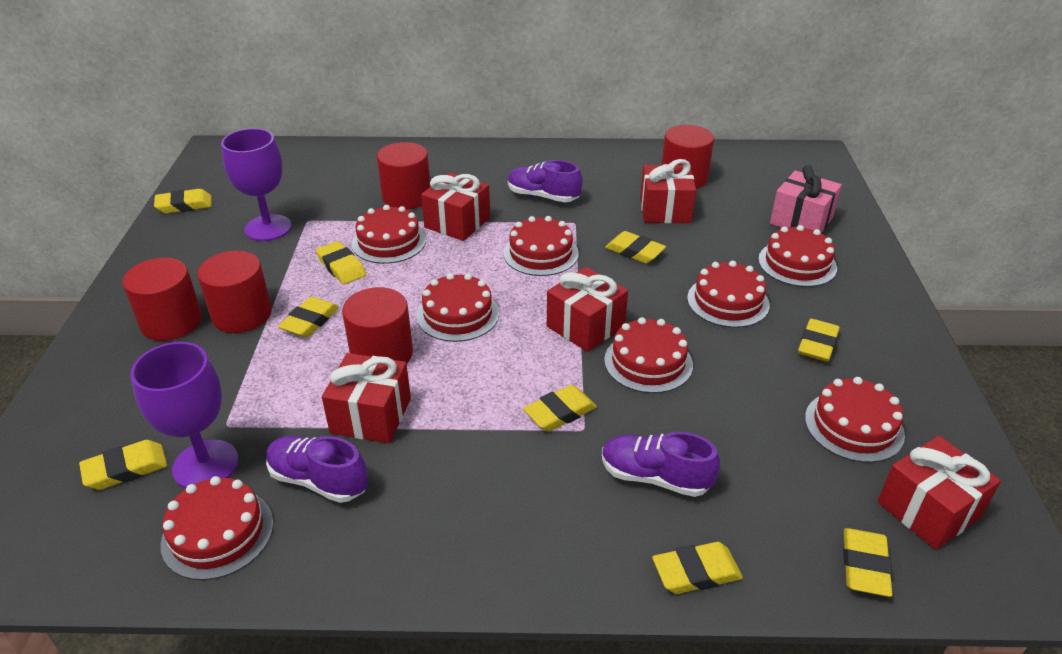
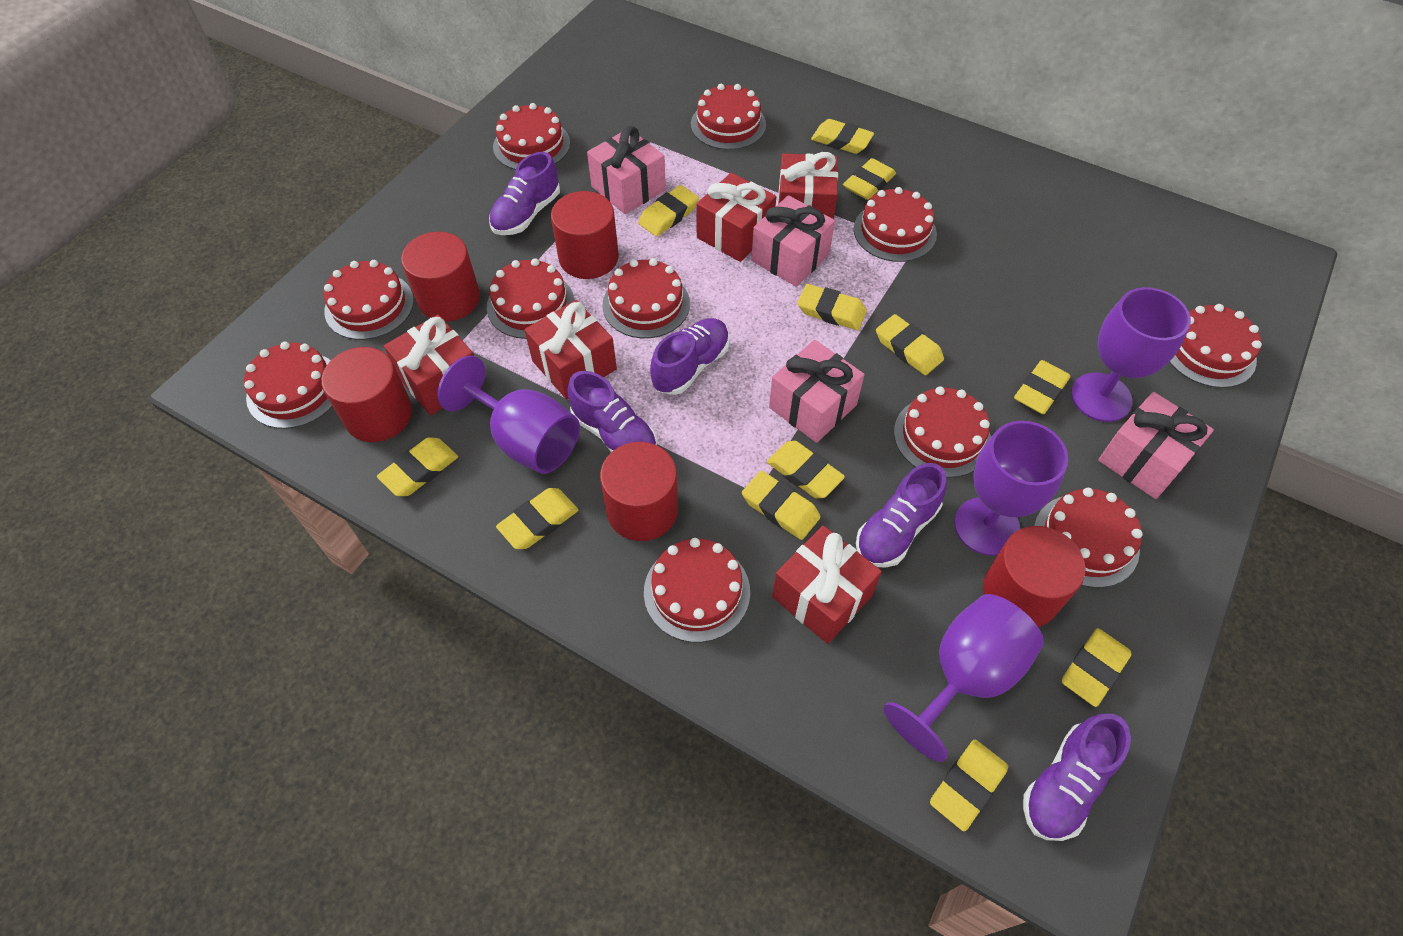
pink gift: 1 -> 4
purple goblet: 2 -> 4
purple shoe: 3 -> 5
red cake: 8 -> 11
yellow eraser: 9 -> 12

